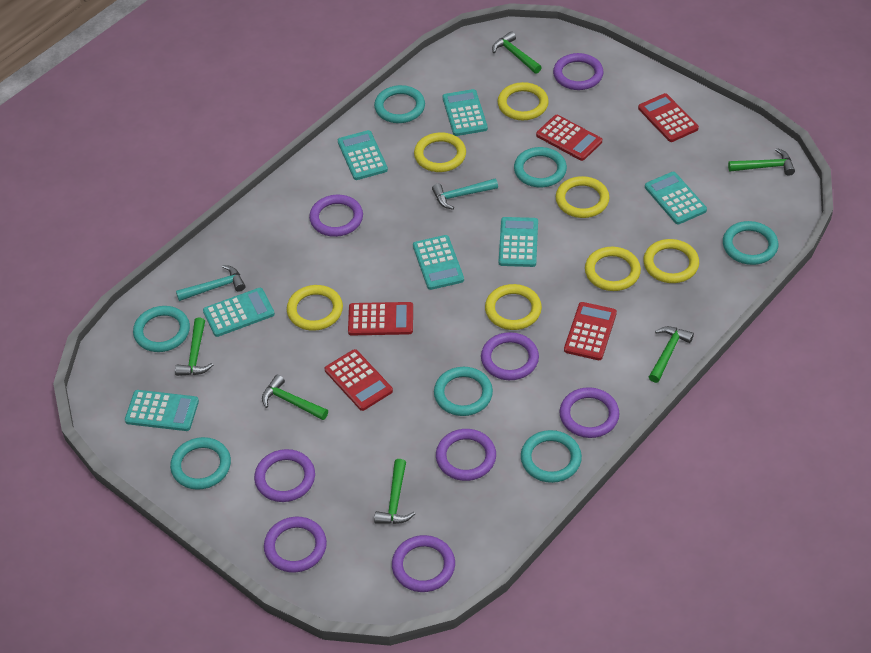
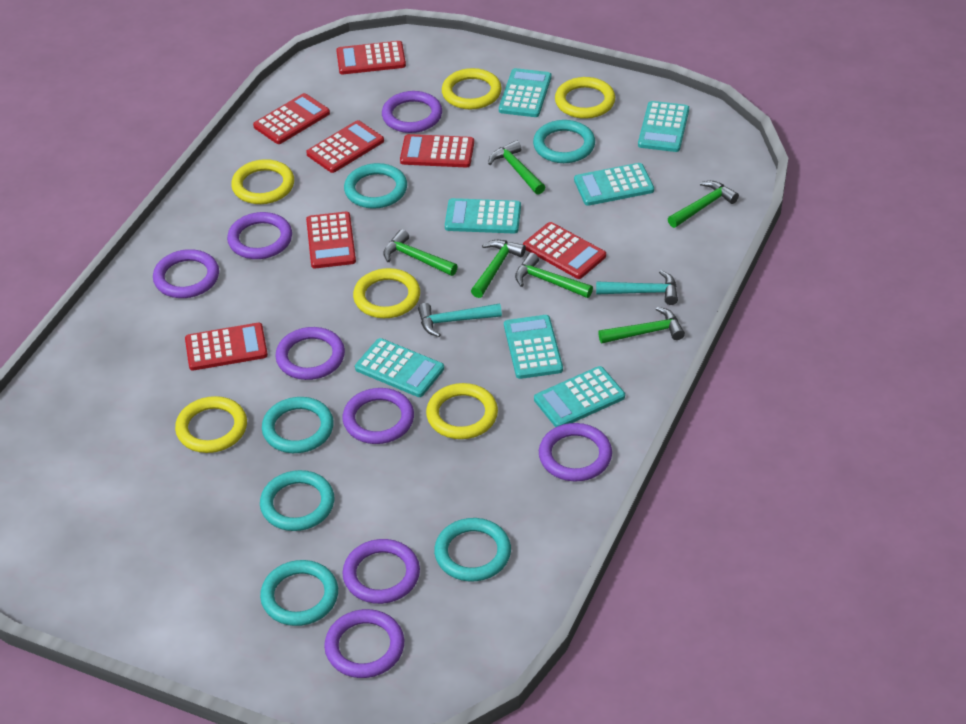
red calculator: 5 -> 7
turquoise ring: 7 -> 6
yellow ring: 7 -> 6

